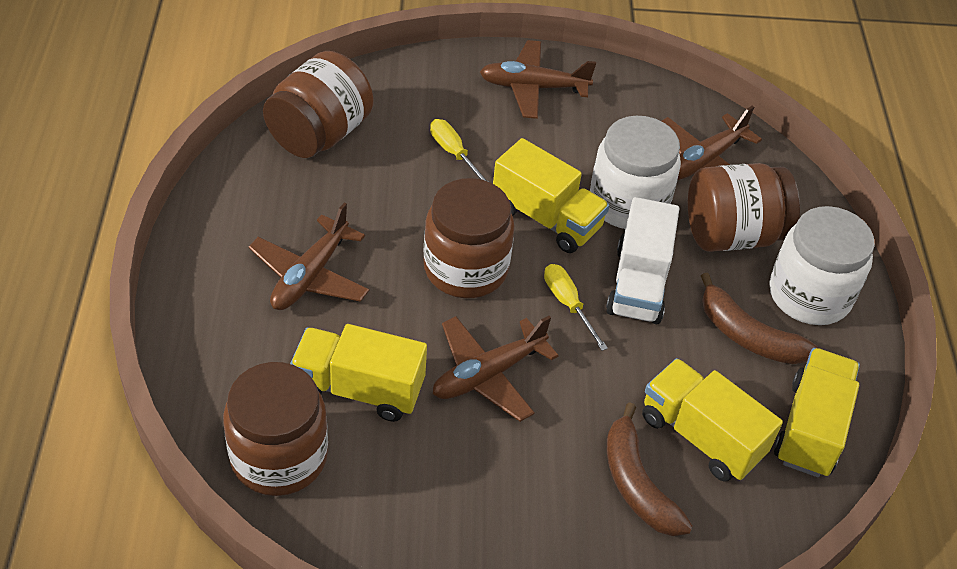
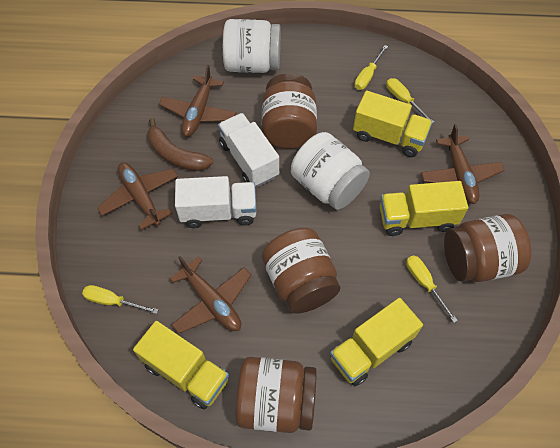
brown banana: 2 -> 1
white truck: 1 -> 2
yellow screwdriver: 2 -> 4

